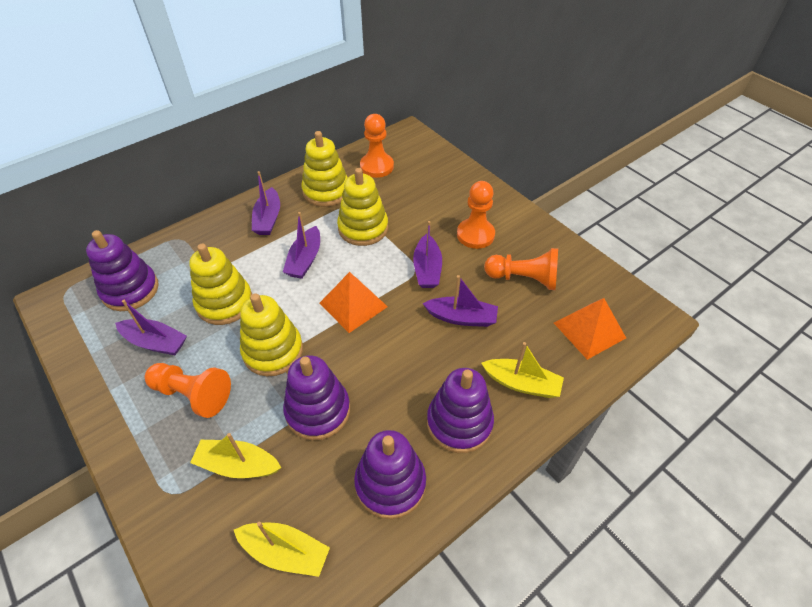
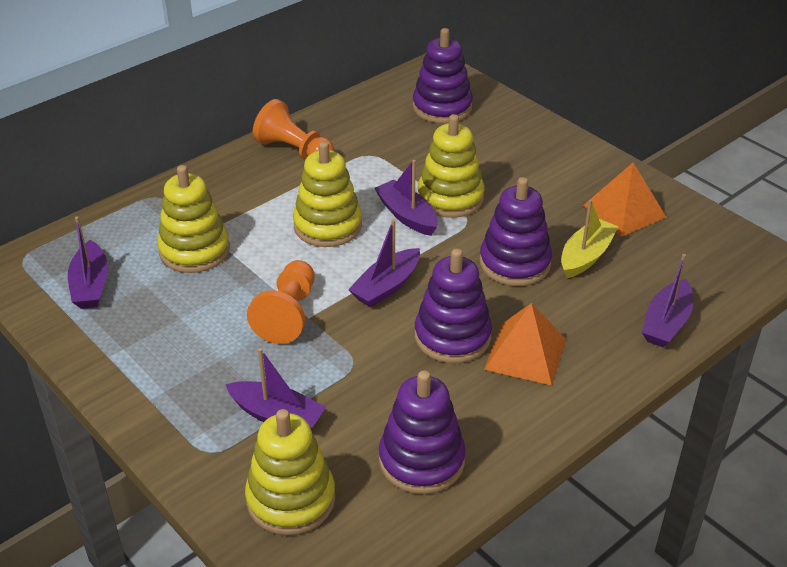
orange pawn: 4 -> 2
yellow boat: 3 -> 1

